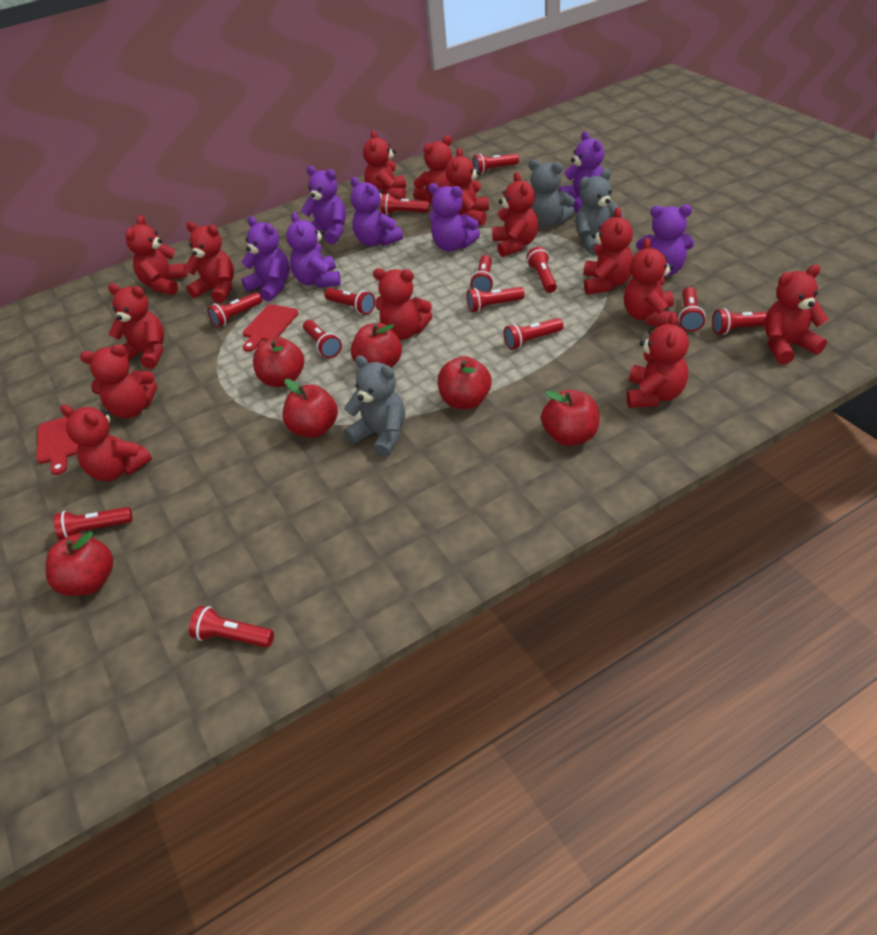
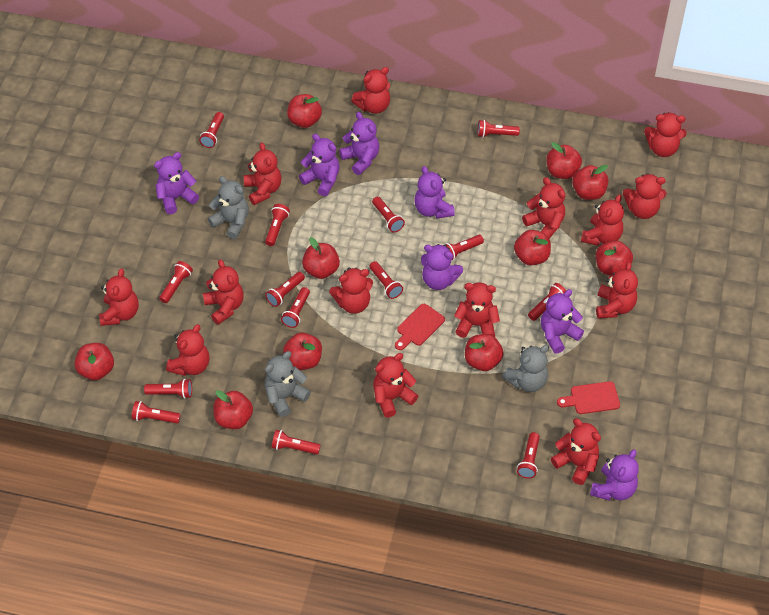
red apple: 6 -> 10
red flashlight: 13 -> 14

